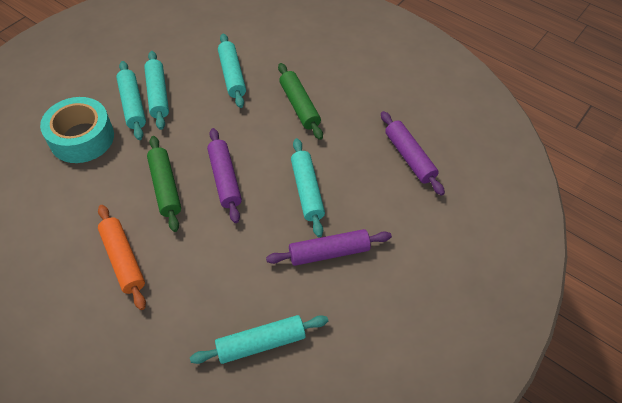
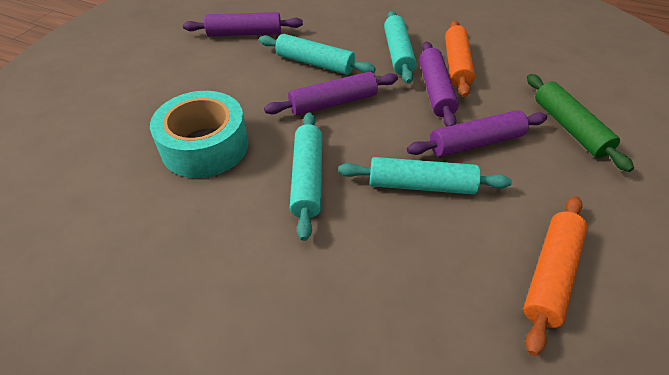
green rolling pin: 2 -> 1
orange rolling pin: 1 -> 2
purple rolling pin: 3 -> 4
turquoise rolling pin: 5 -> 4

